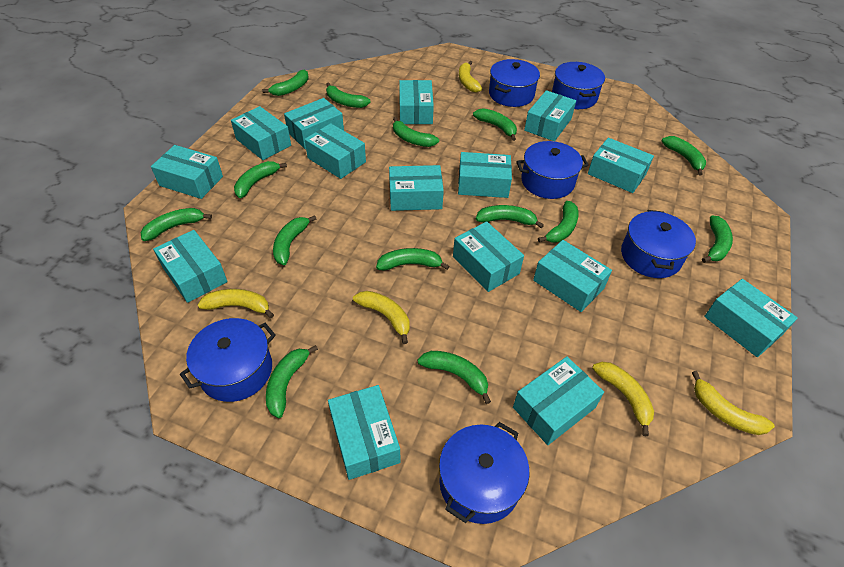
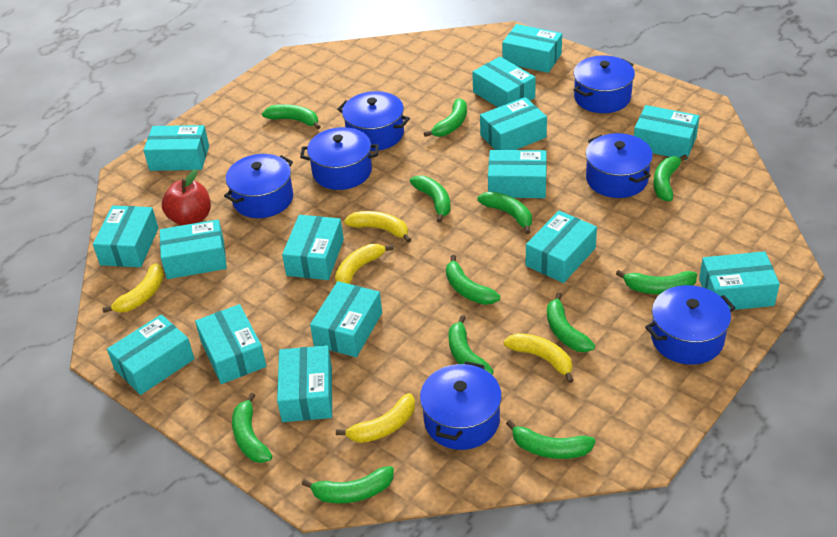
blue pot: 6 -> 7
green banana: 14 -> 12
red apple: 0 -> 1

